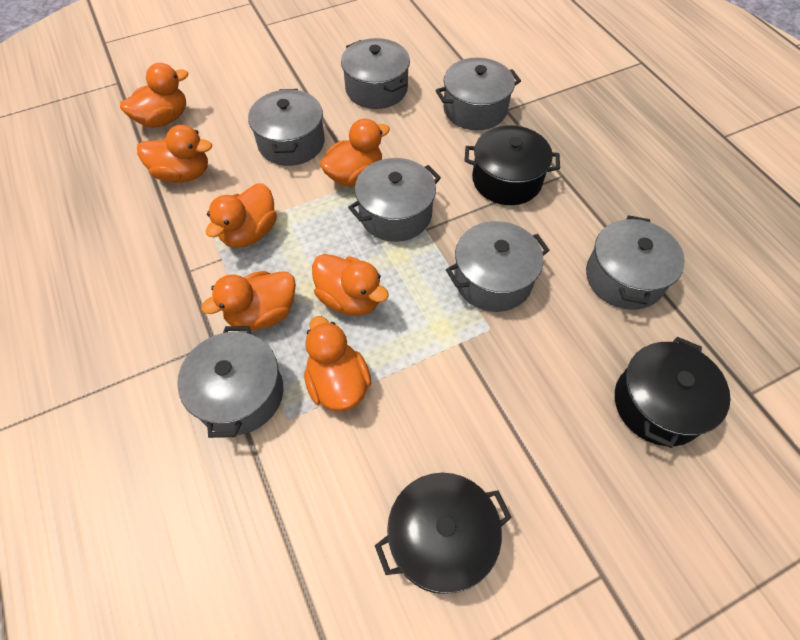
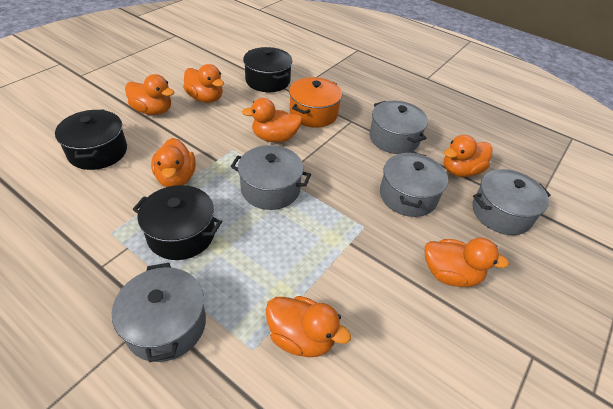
grey pot: 7 -> 5
orange pot: 0 -> 1

